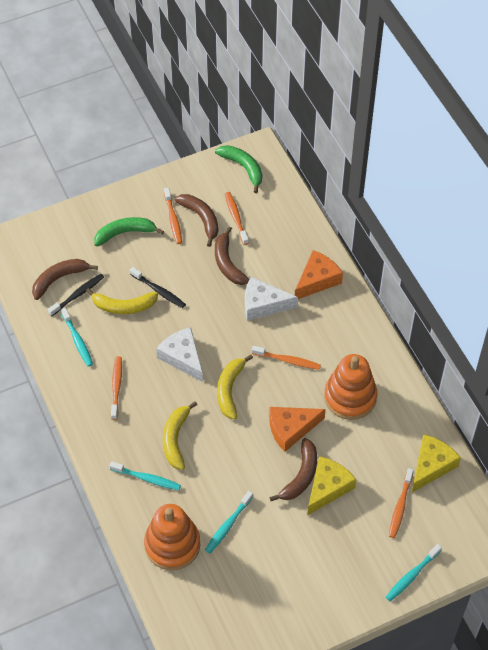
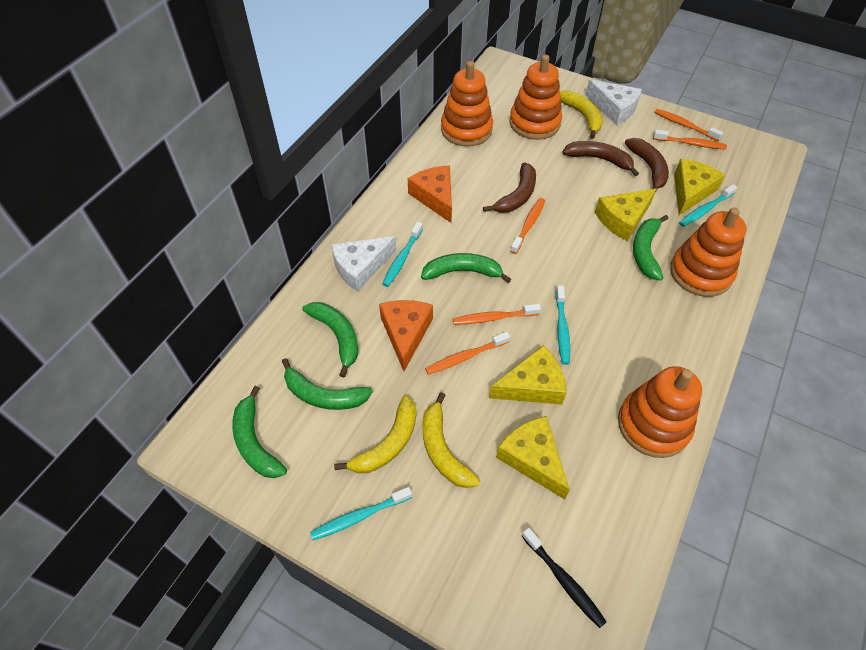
black toothbrush: 2 -> 1
brown banana: 4 -> 3
green banana: 2 -> 5
orange stacking toy: 2 -> 4
yellow cheese: 2 -> 4

